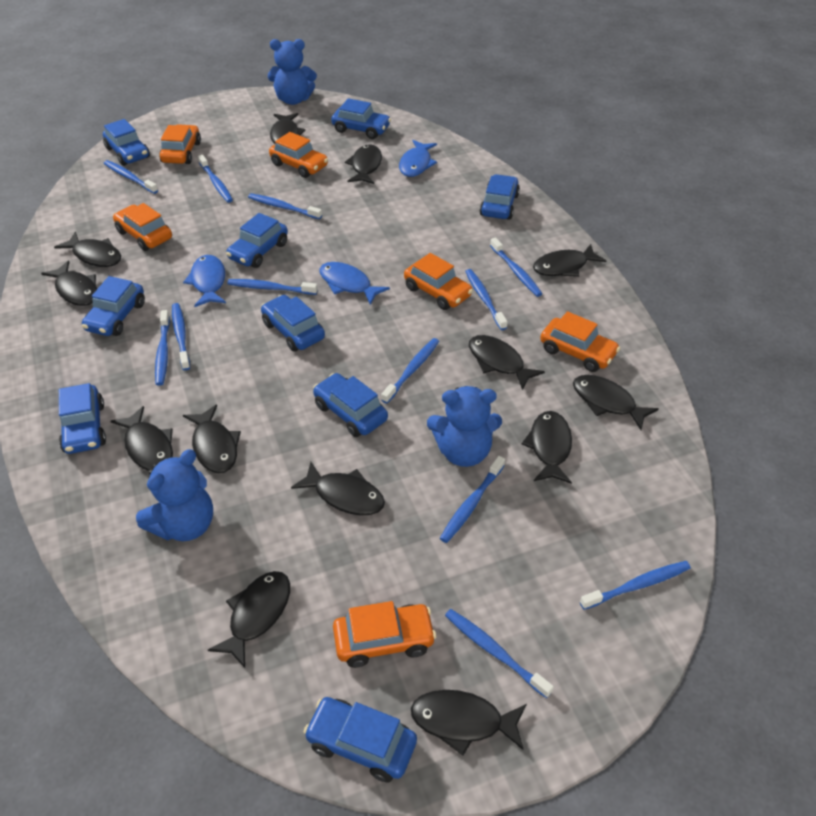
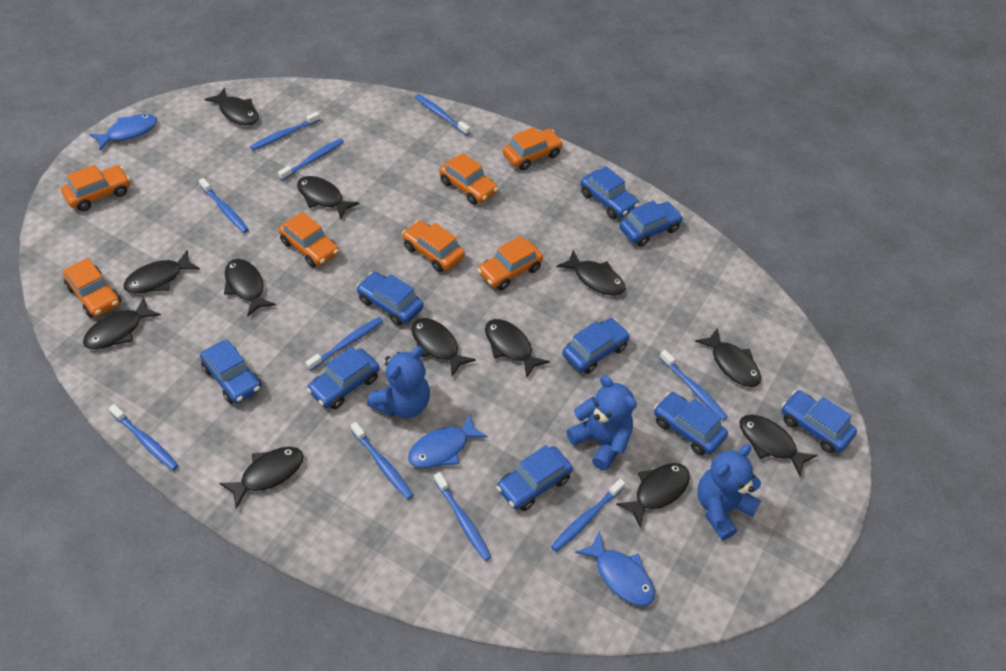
black fish: 13 -> 12
blue toothbrush: 12 -> 10
orange car: 6 -> 7

